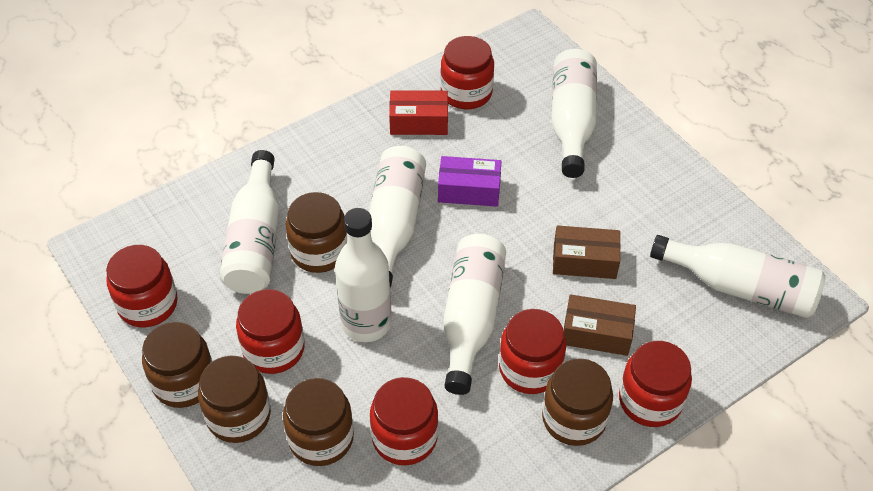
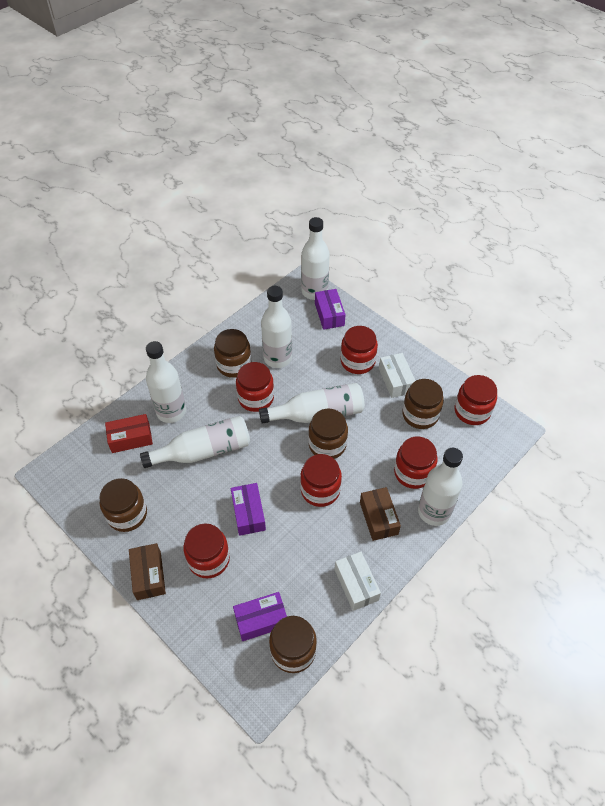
purple box: 1 -> 3
white box: 0 -> 2

